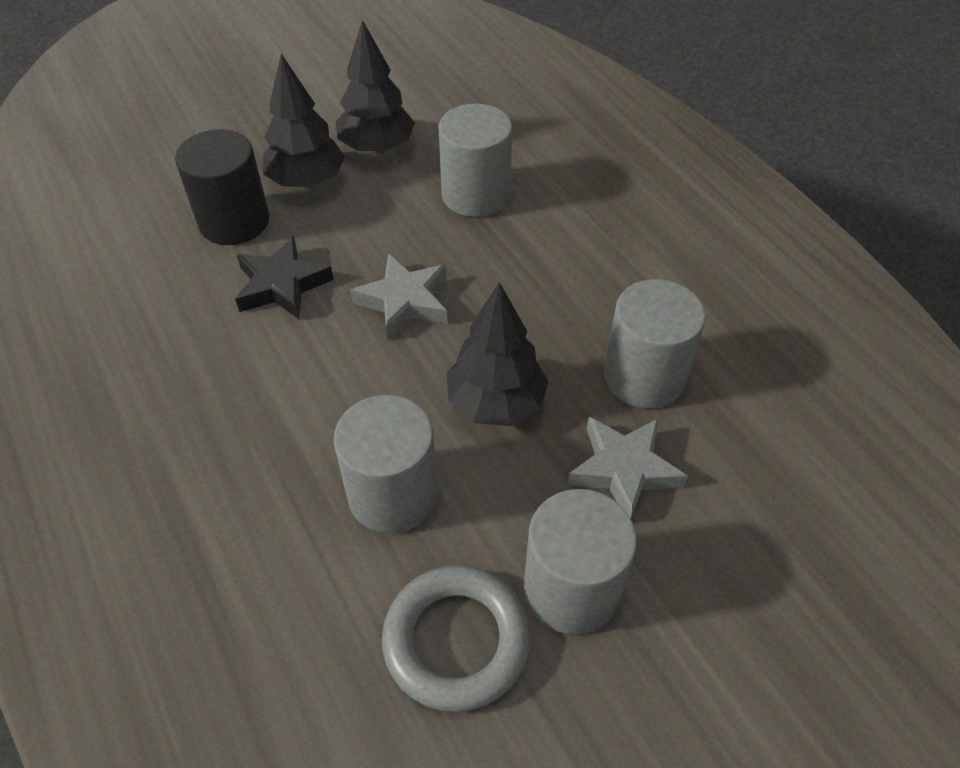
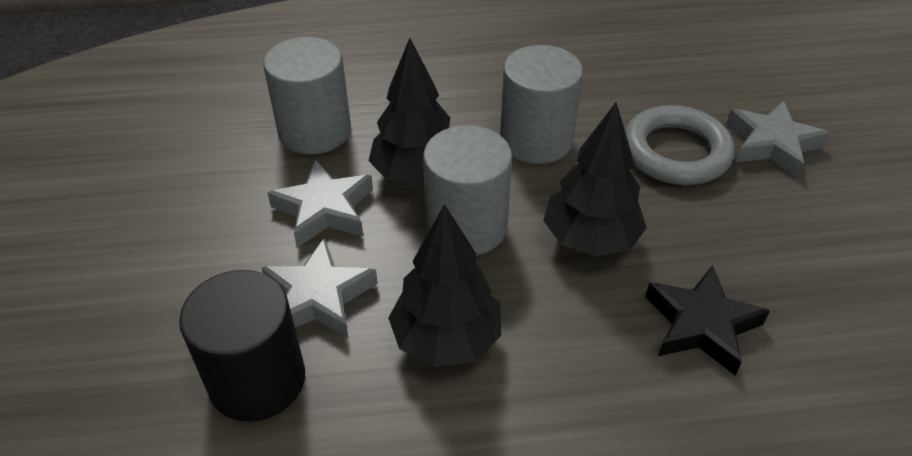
grey cylinder: 4 -> 3
grey star: 2 -> 3

